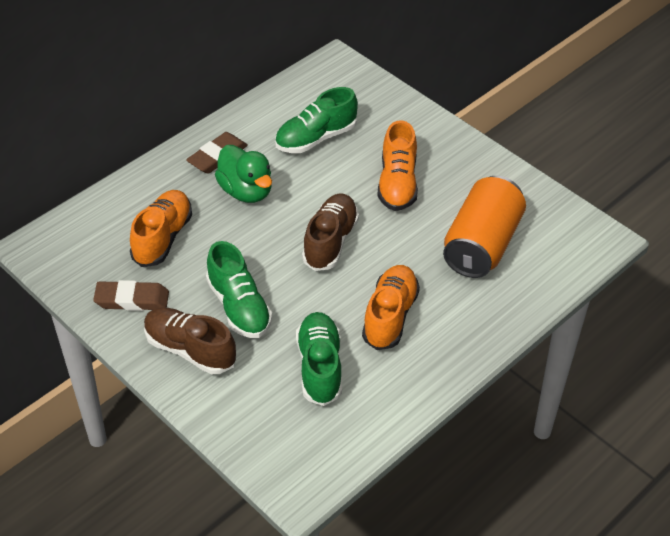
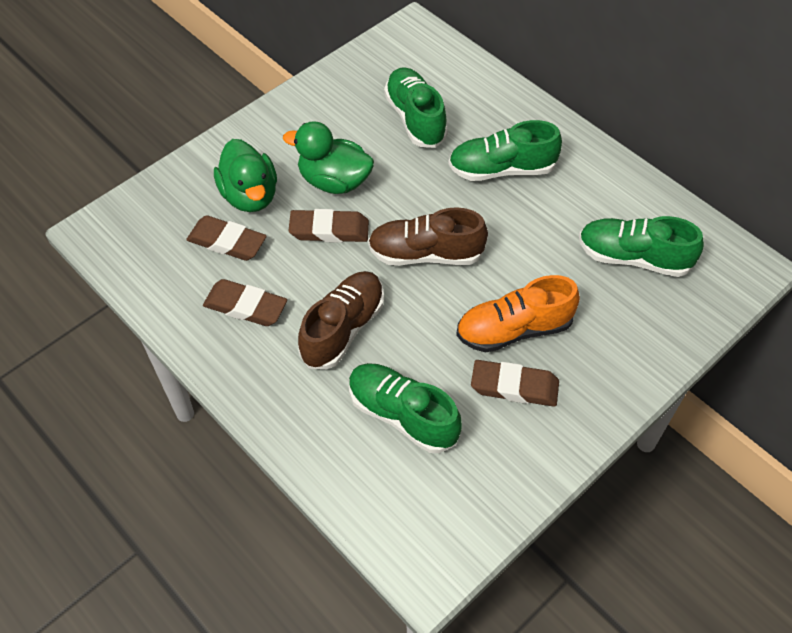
brown eraser: 2 -> 4
green duck: 1 -> 2
green shoe: 3 -> 4
orange can: 1 -> 0
orange shoe: 3 -> 1

